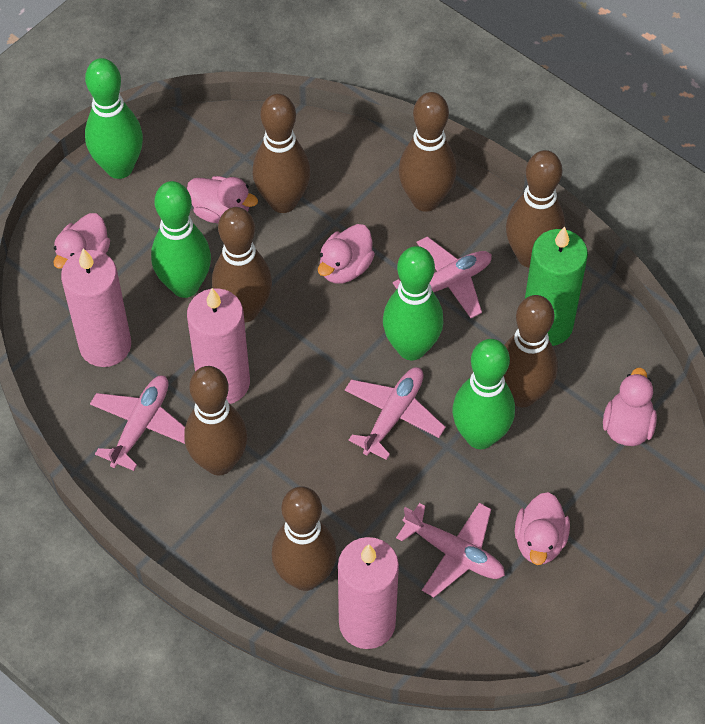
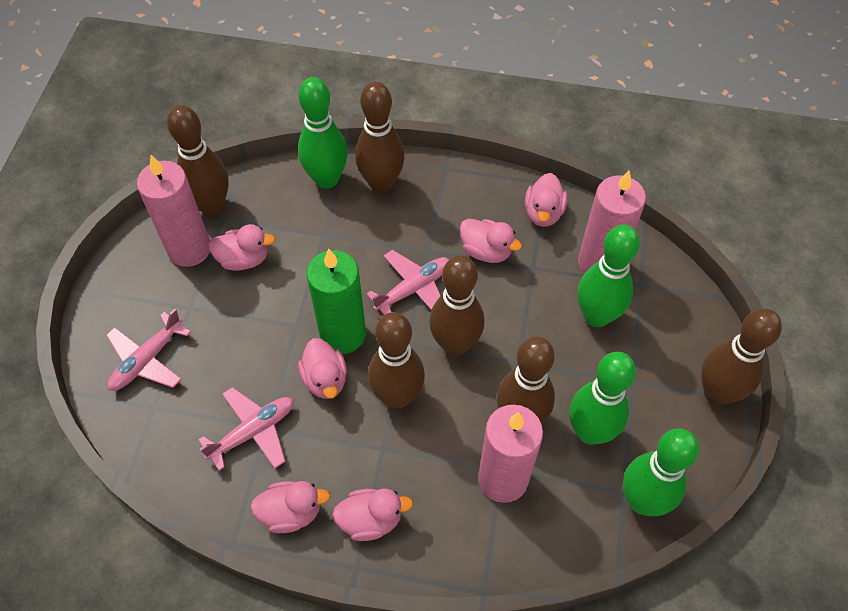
brown bowling pin: 7 -> 6
pink duck: 5 -> 6
pink plane: 4 -> 3

